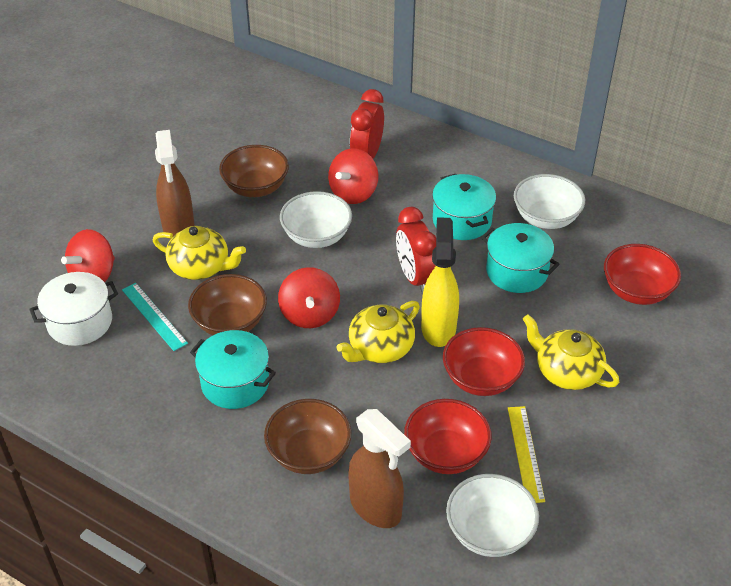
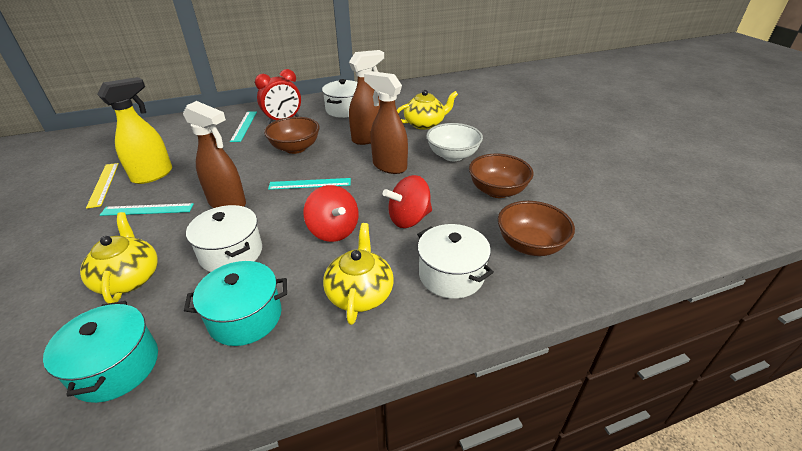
brown spray bottle: 2 -> 3
red bowl: 3 -> 0
red clock: 2 -> 1
red spinning top: 3 -> 2
turquoise pot: 3 -> 2
turquoise ruler: 1 -> 3
white bowl: 3 -> 1
white pot: 1 -> 3

